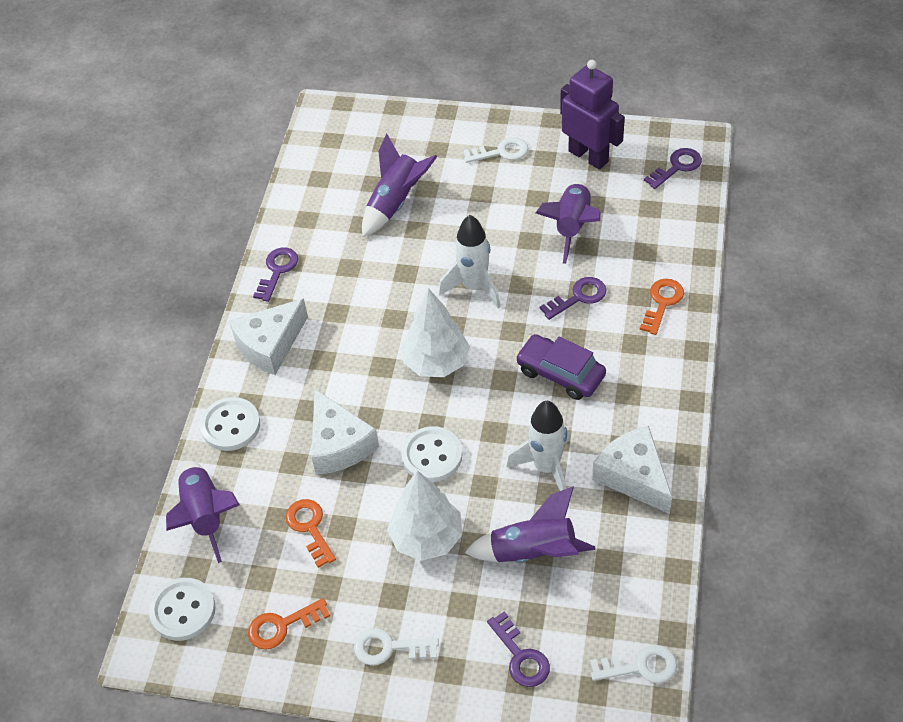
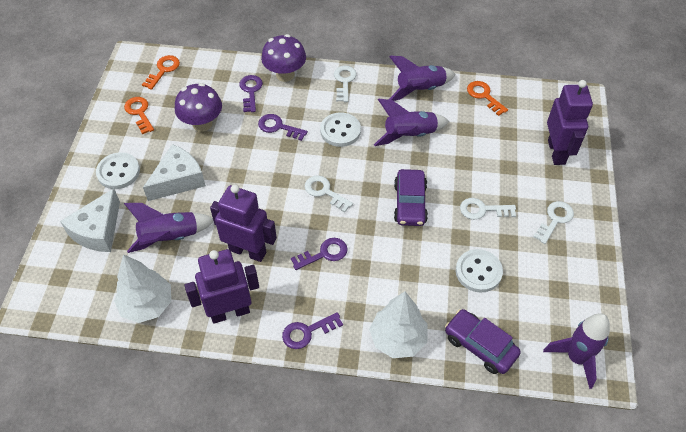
purple car: 1 -> 2
purple mushroom: 0 -> 2
purple robot: 1 -> 3
white cheese: 3 -> 2
white key: 3 -> 4
white rocket: 2 -> 0

